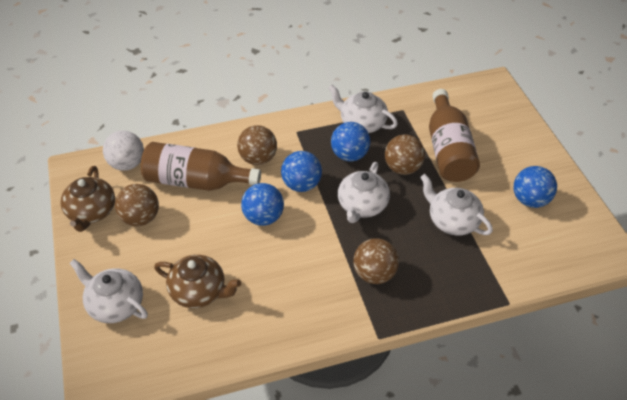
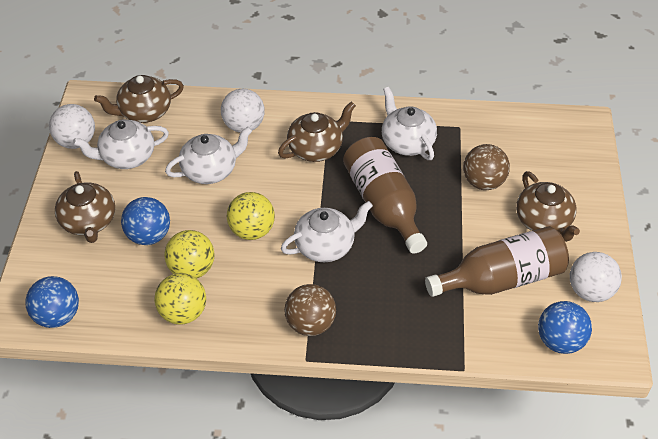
blue ball: 4 -> 3
brown ball: 4 -> 2
brown teapot: 2 -> 4
white ball: 1 -> 3
yellow ball: 0 -> 3

